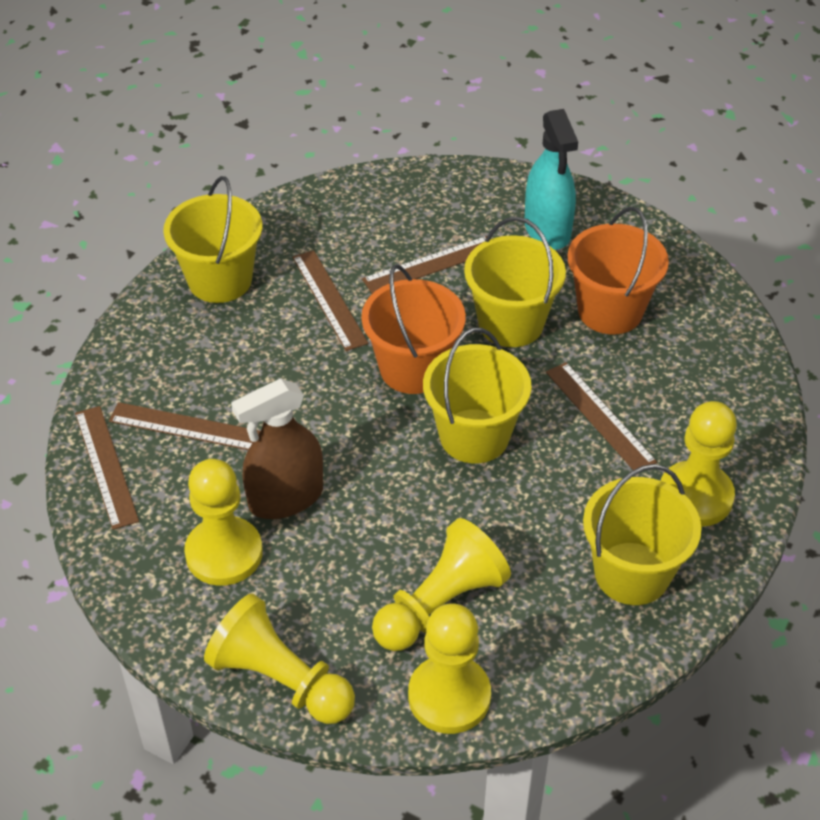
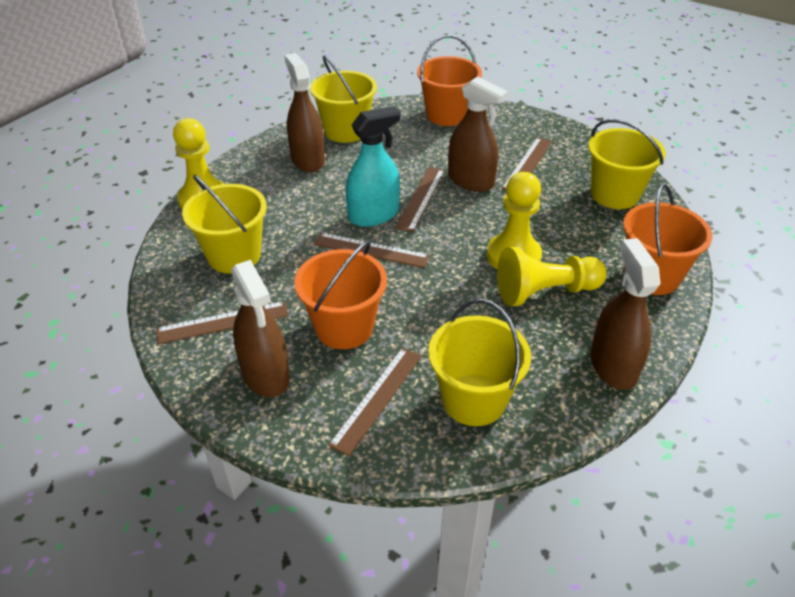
brown spray bottle: 1 -> 4
orange bucket: 2 -> 3
yellow pawn: 5 -> 3

